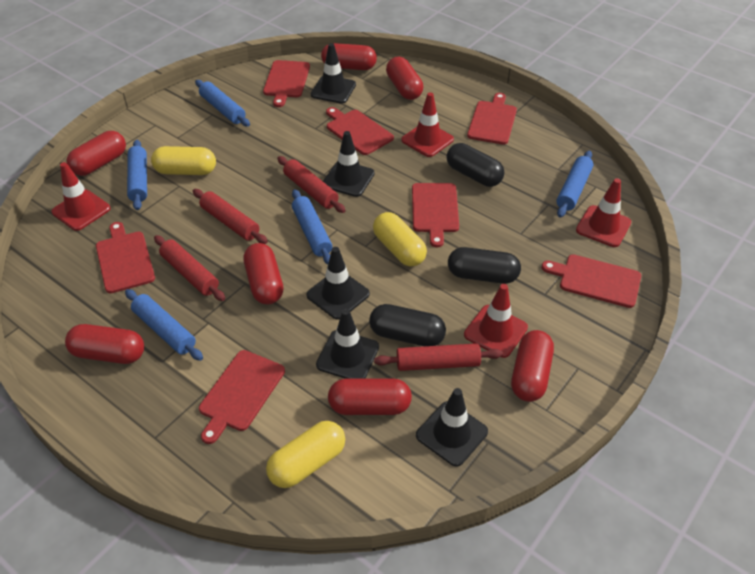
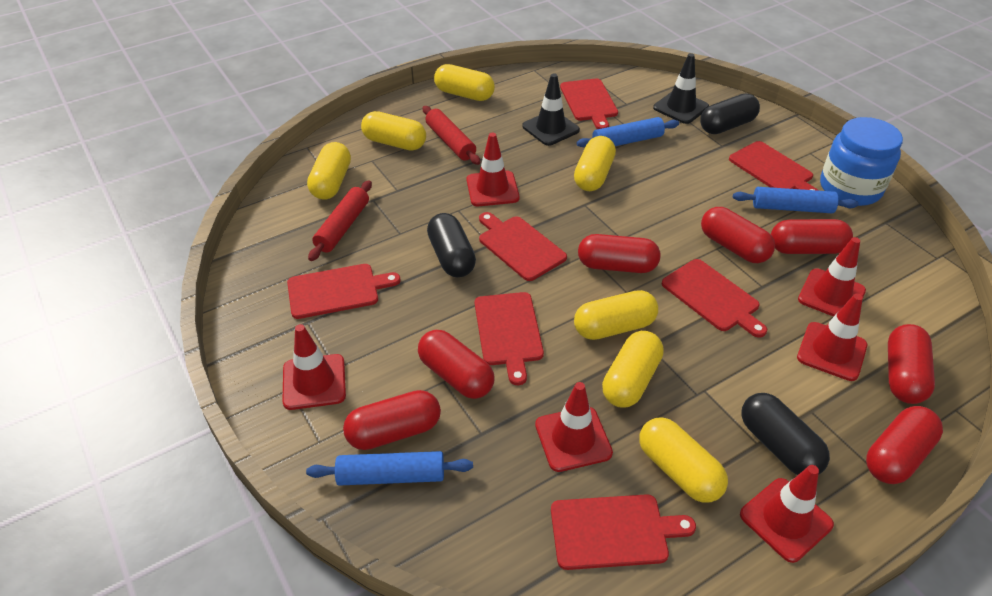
black traffic cone: 5 -> 2
blue jar: 0 -> 1
blue rolling pin: 5 -> 3
red rolling pin: 4 -> 2
red traffic cone: 4 -> 6
yellow capsule: 3 -> 7

